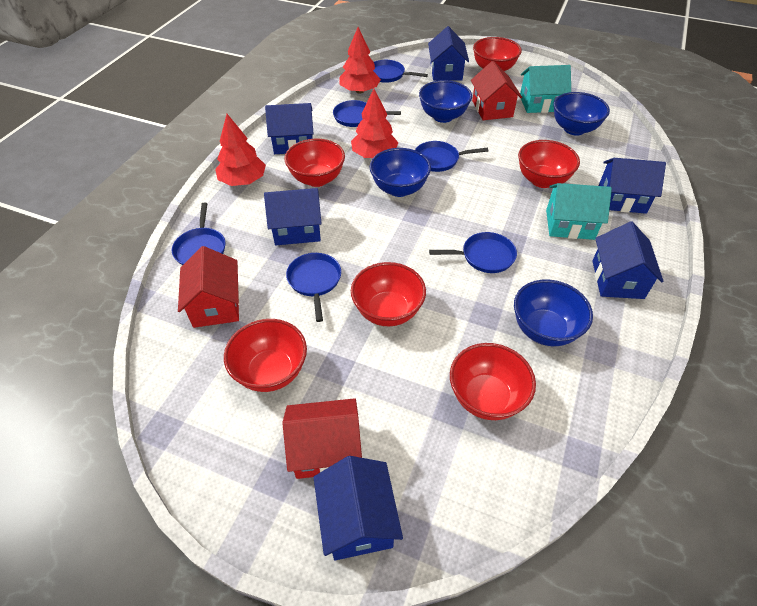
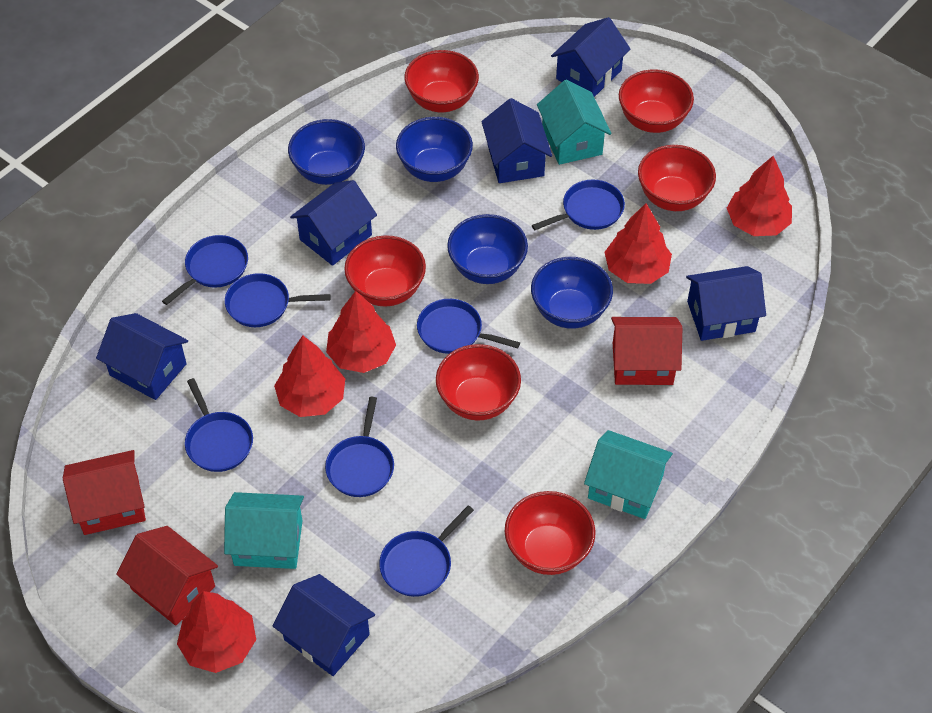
blue pan: 6 -> 7
red tree: 3 -> 5
turquoise house: 2 -> 3

